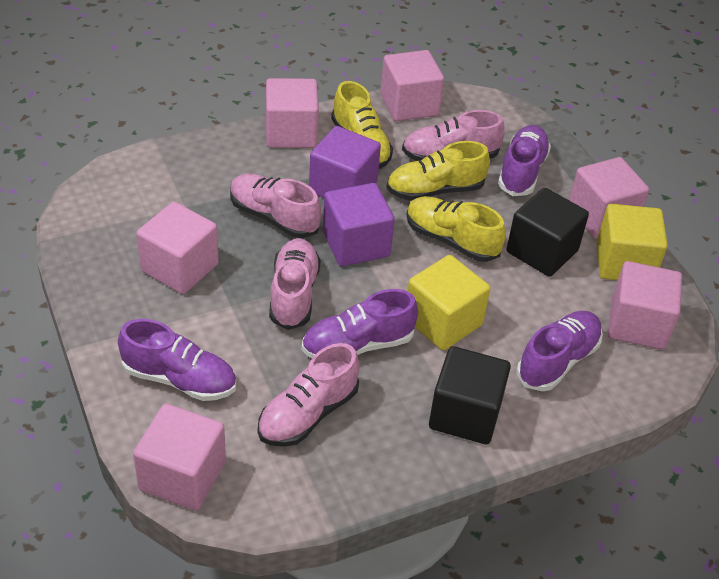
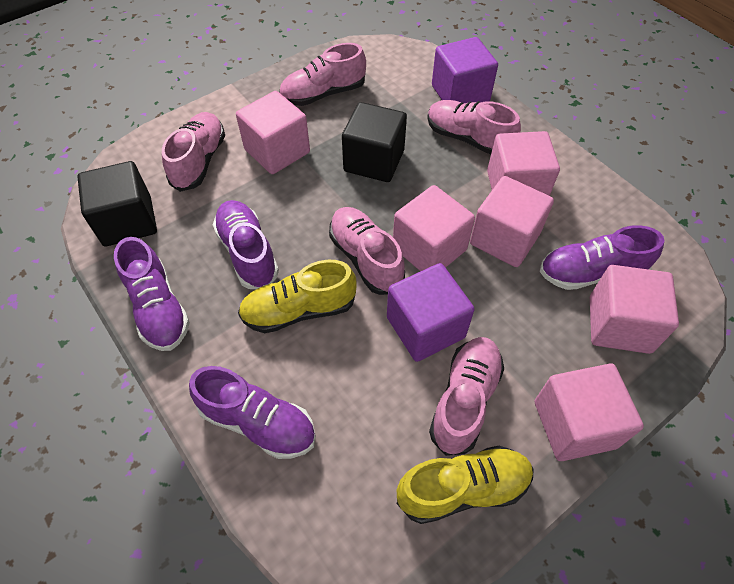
pink shoe: 4 -> 5
yellow cube: 2 -> 0
yellow shoe: 3 -> 2

